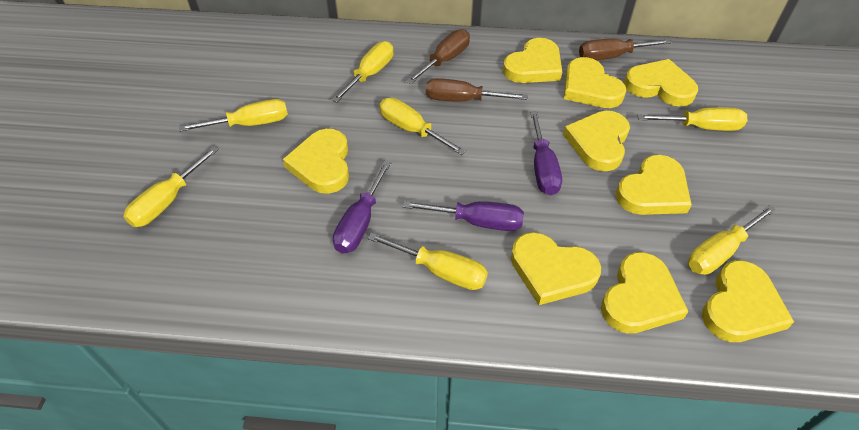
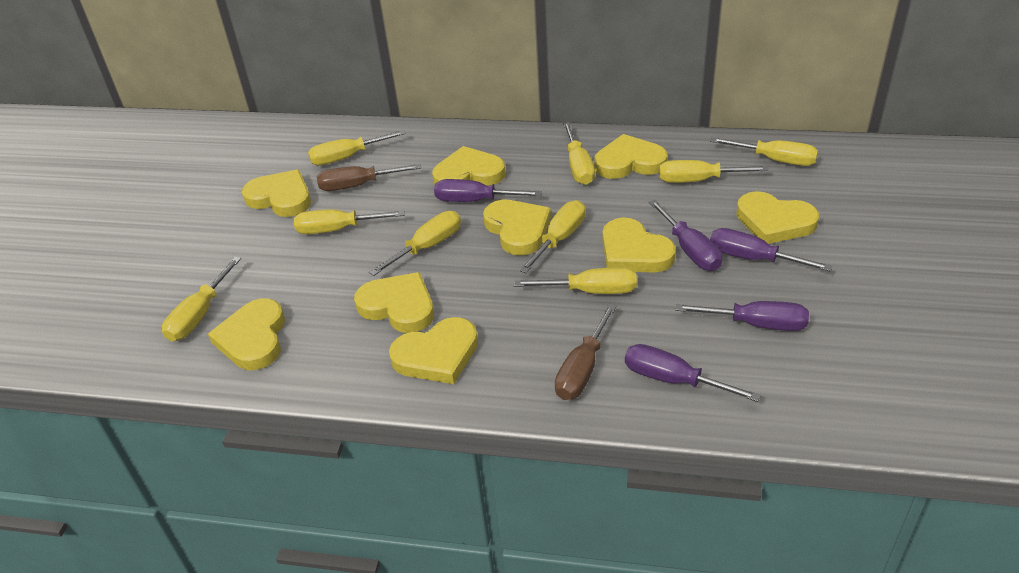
brown screwdriver: 3 -> 2
purple screwdriver: 3 -> 5
yellow screwdriver: 7 -> 9

